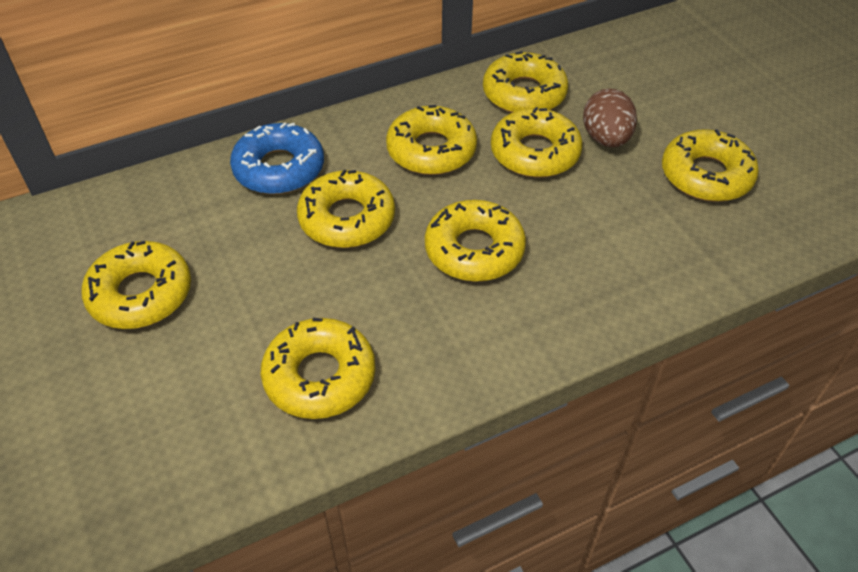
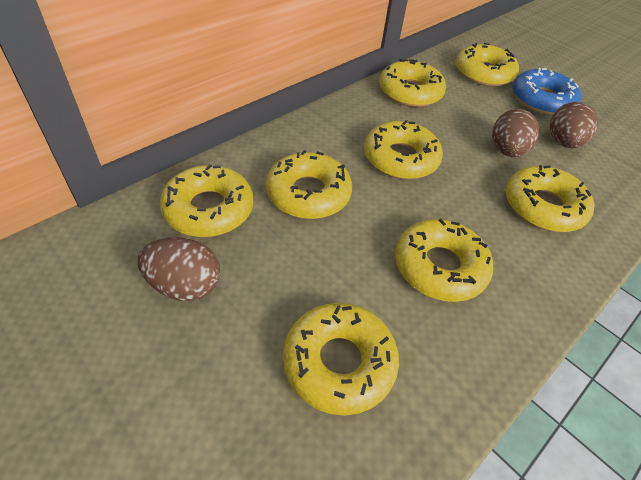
brown egg: 1 -> 3

